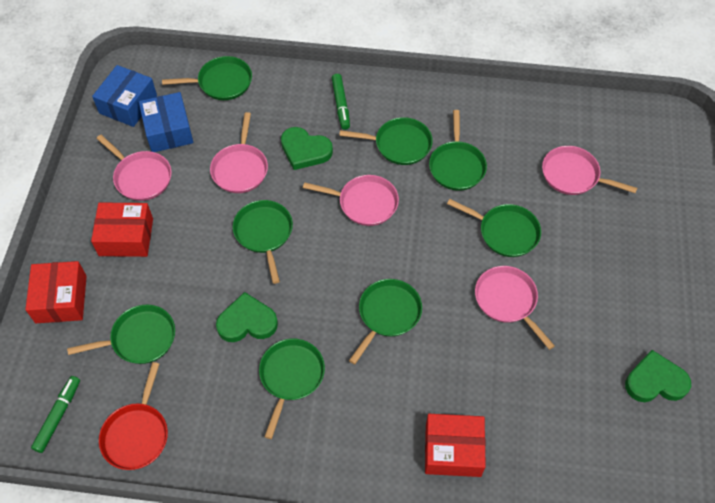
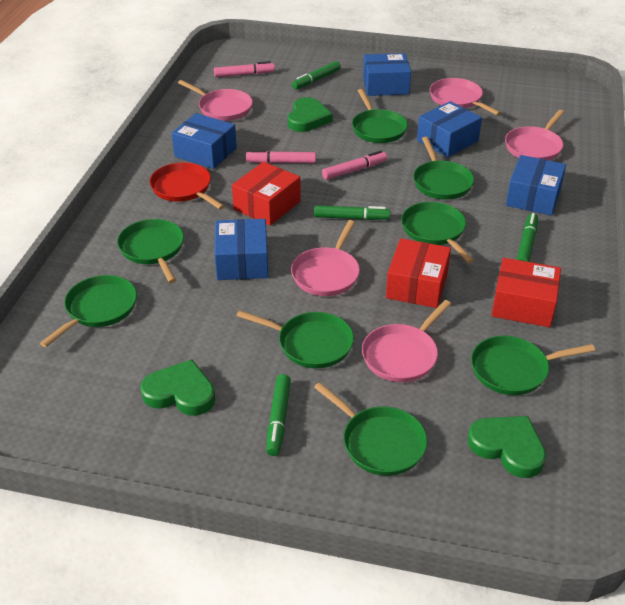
blue box: 2 -> 5
green marker: 2 -> 4
pink marker: 0 -> 3

